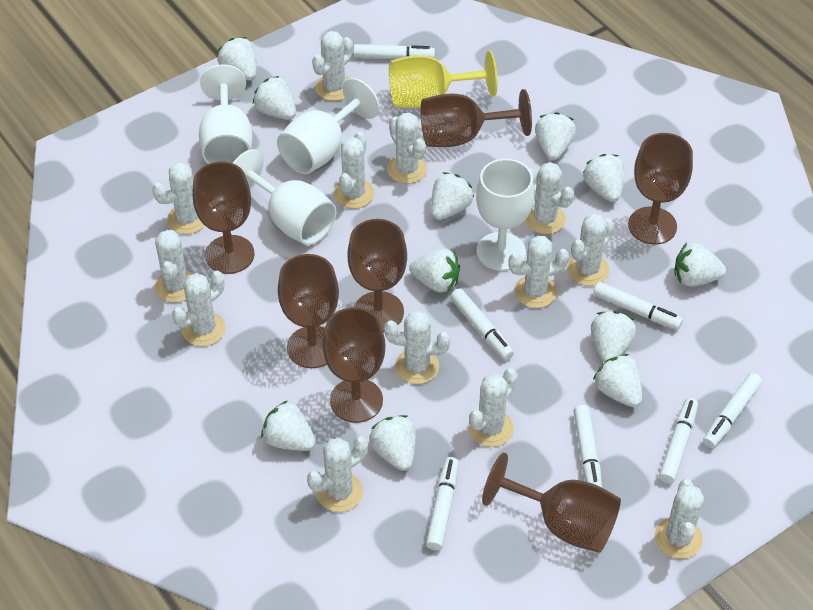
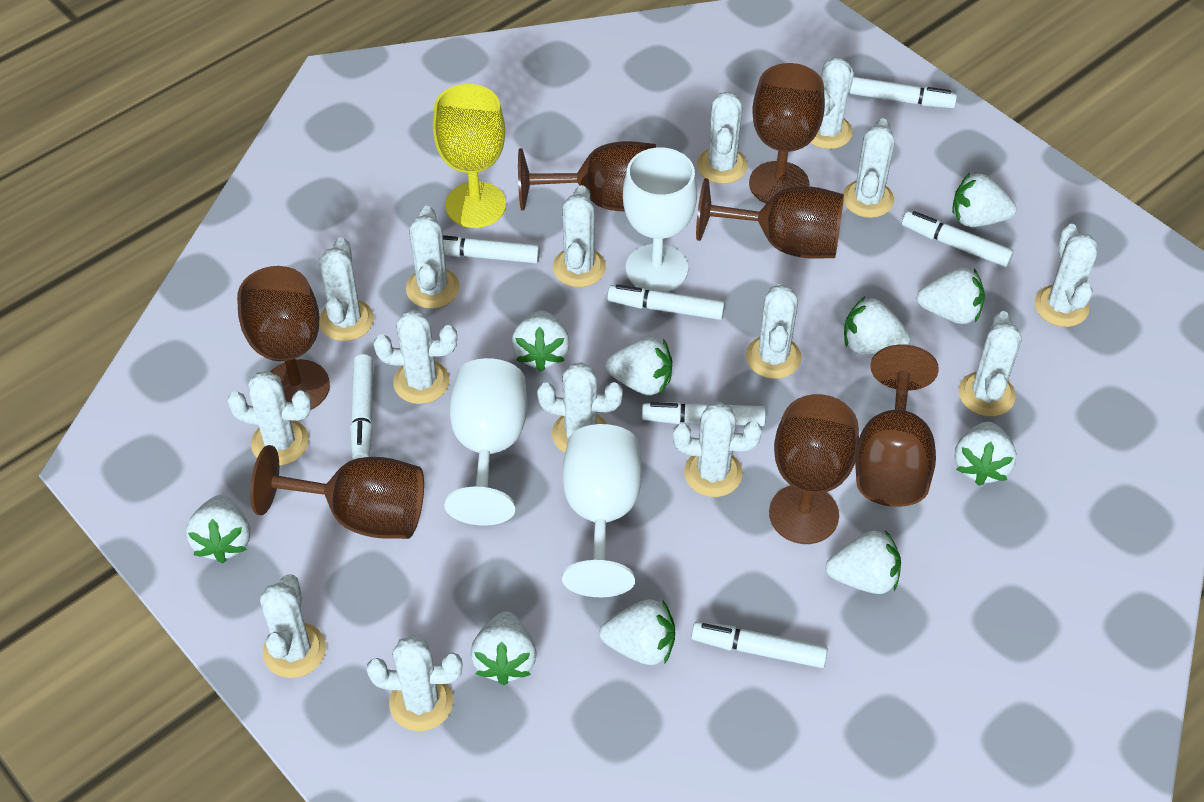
white cactus: 13 -> 15
white goblet: 4 -> 3
white strawberry: 11 -> 10

